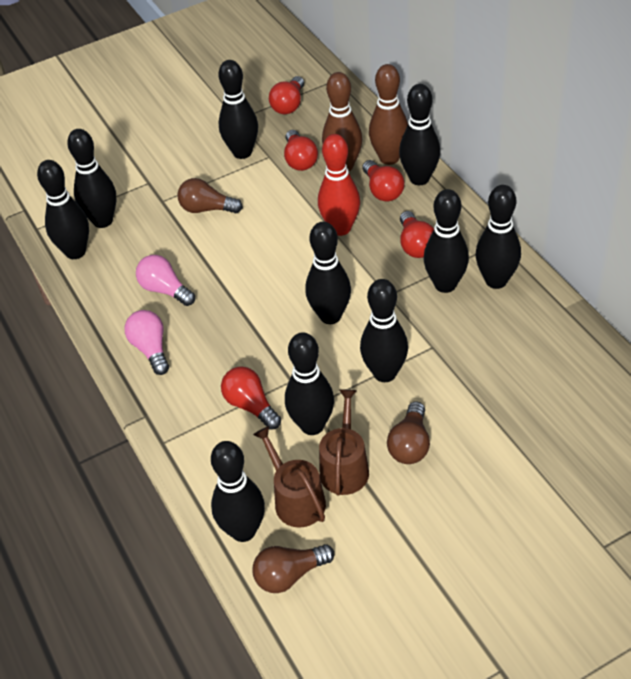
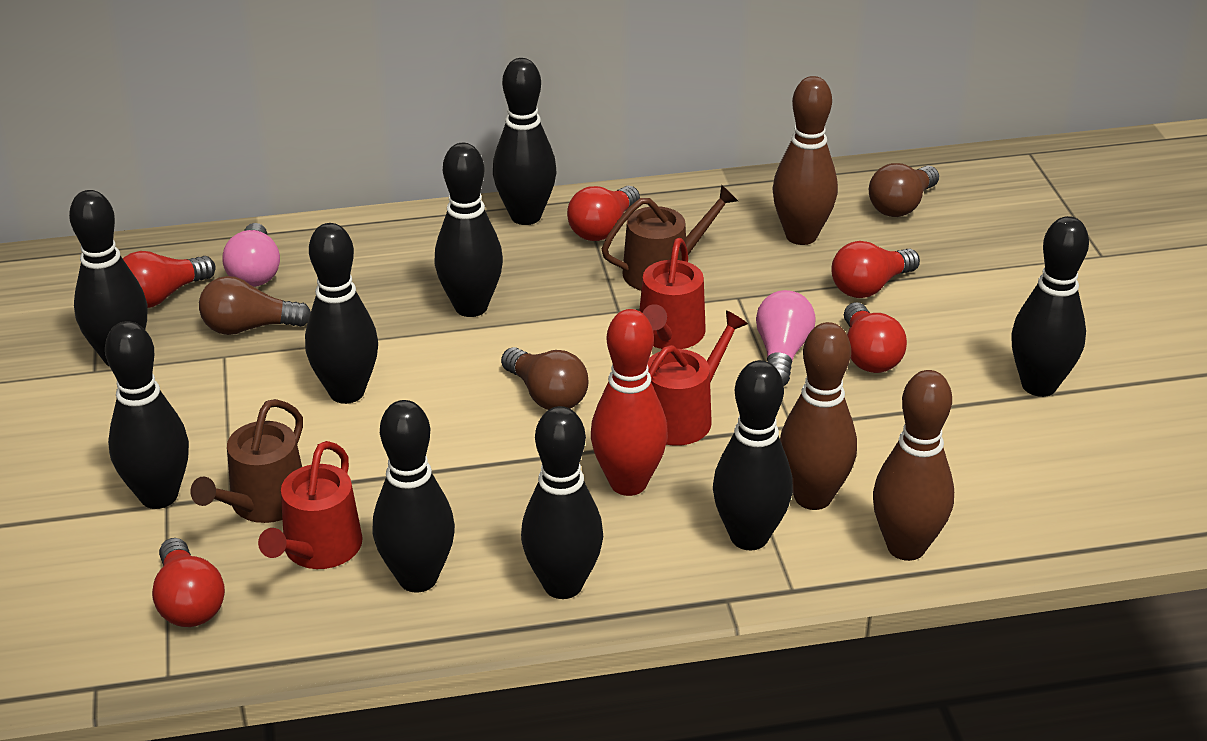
black bowling pin: 10 -> 9
brown bowling pin: 2 -> 3
red watering can: 0 -> 3

